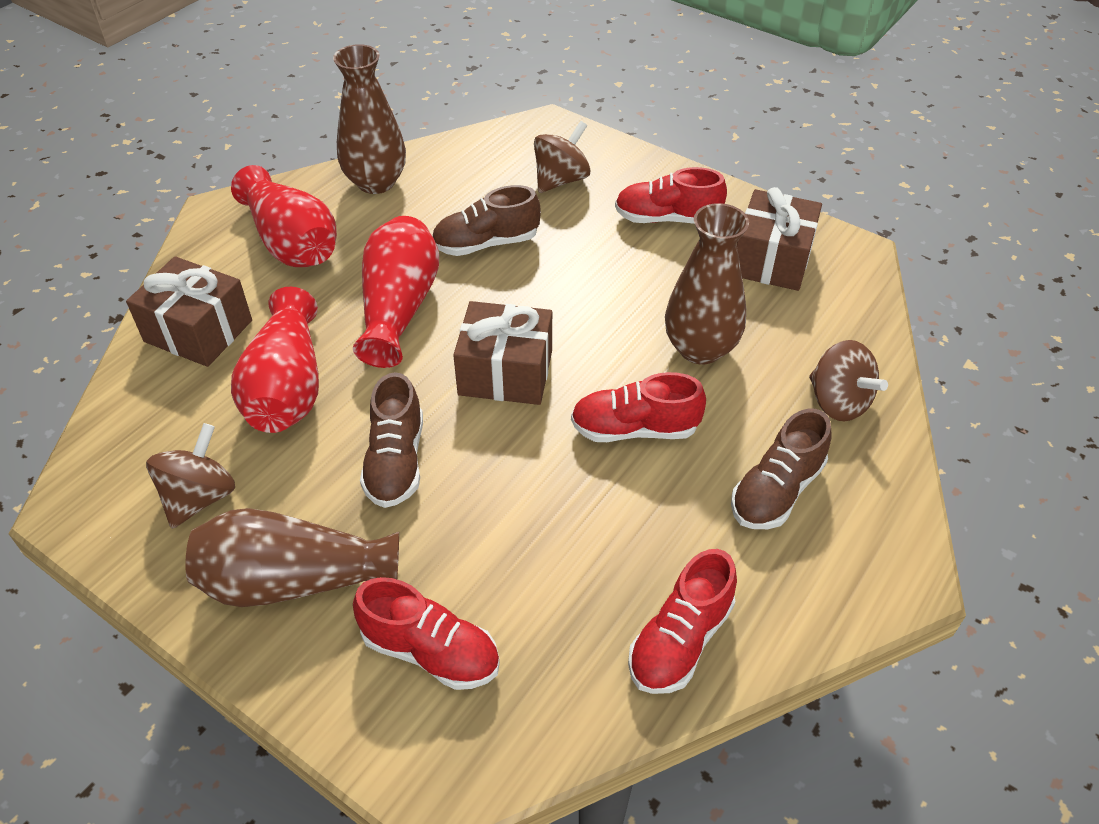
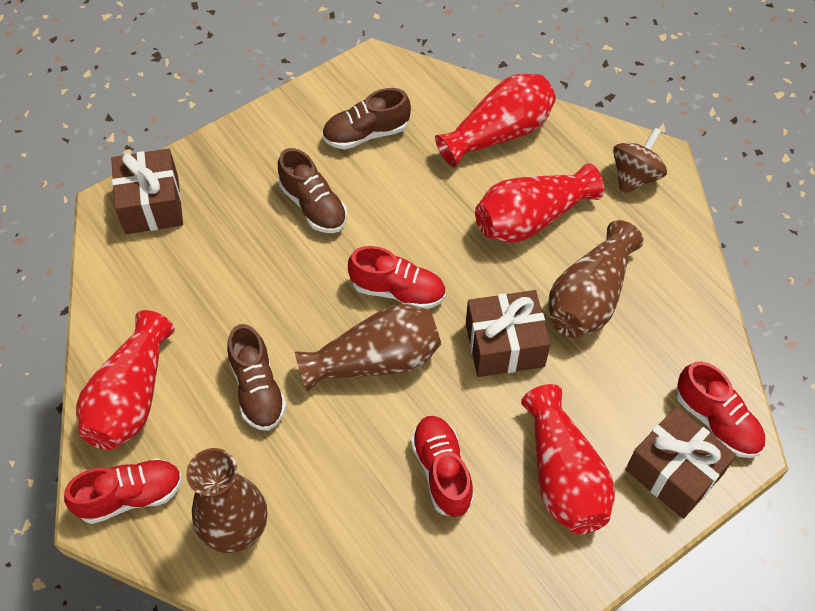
brown spinning top: 3 -> 1
red vase: 3 -> 4

